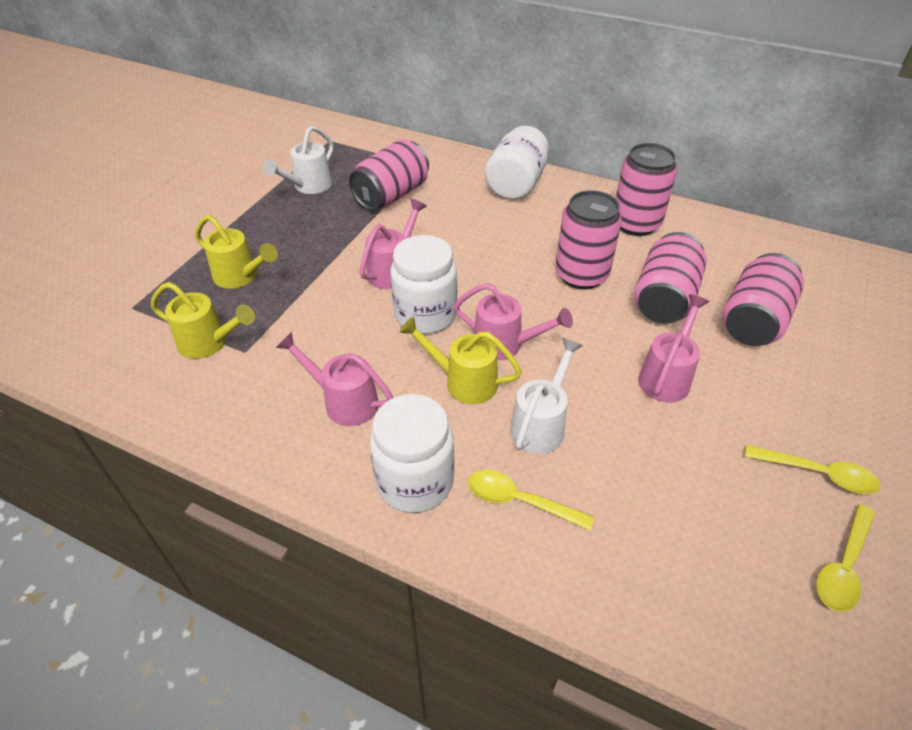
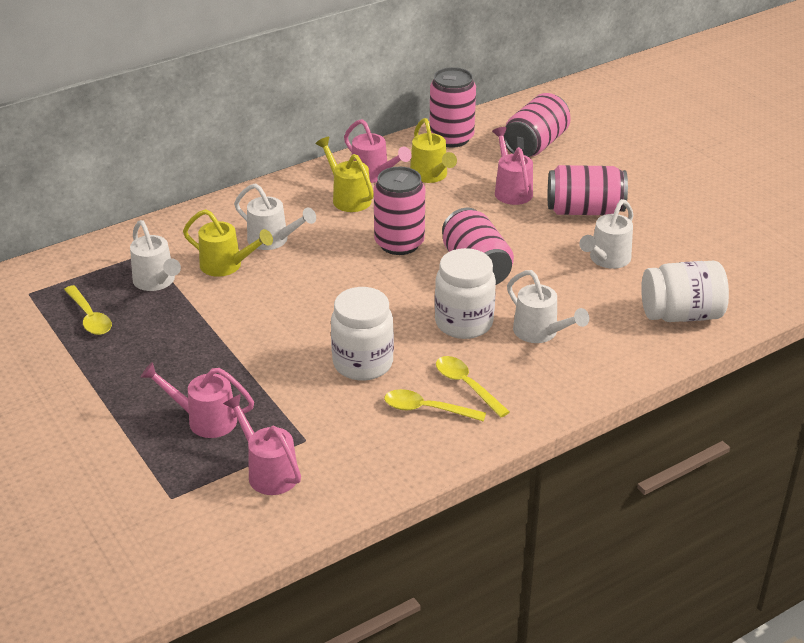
white watering can: 2 -> 4

